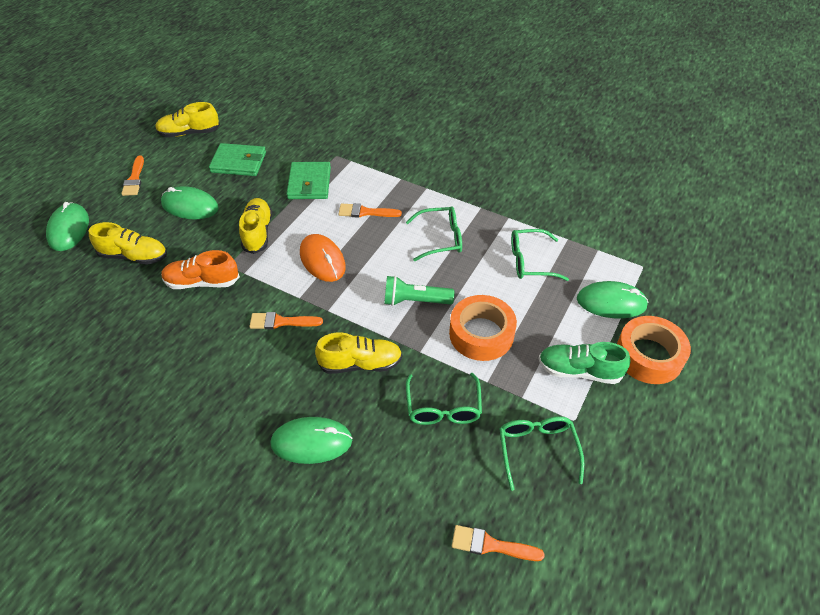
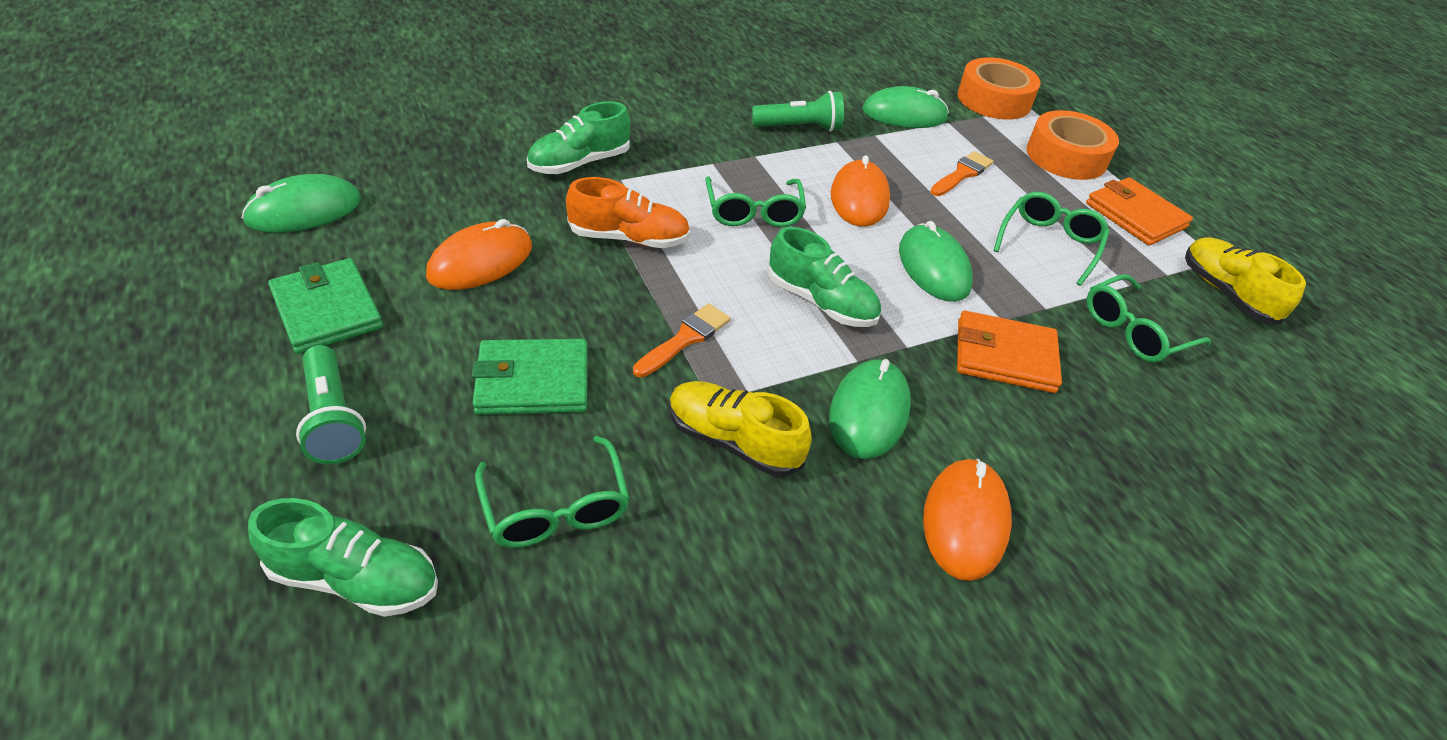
green flashlight: 1 -> 2
green shoe: 1 -> 3
orange brush: 4 -> 2
orange mouse: 1 -> 3
orange wallet: 0 -> 2
yellow shoe: 4 -> 2

